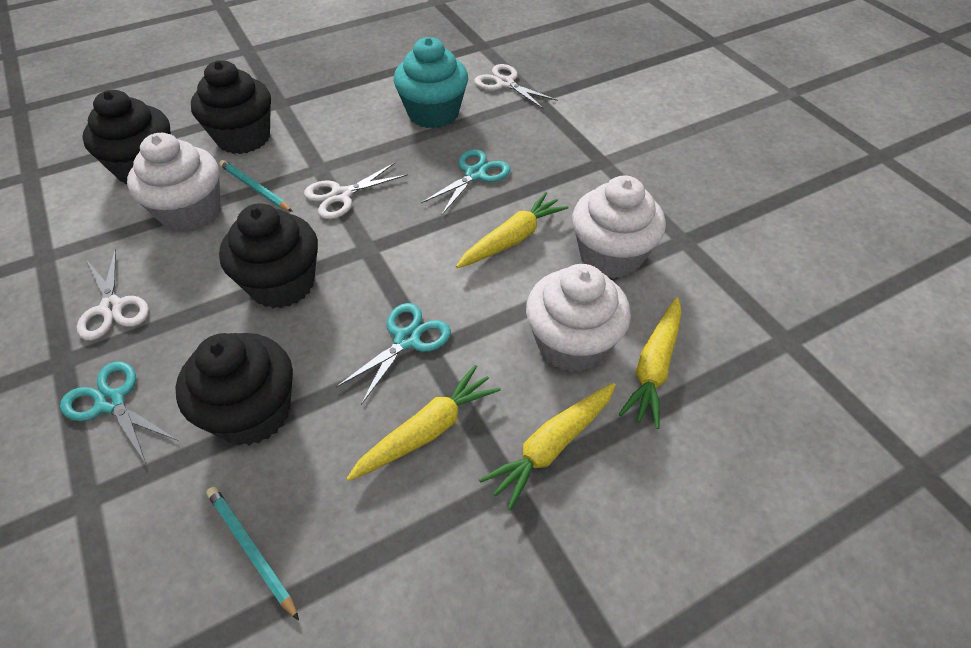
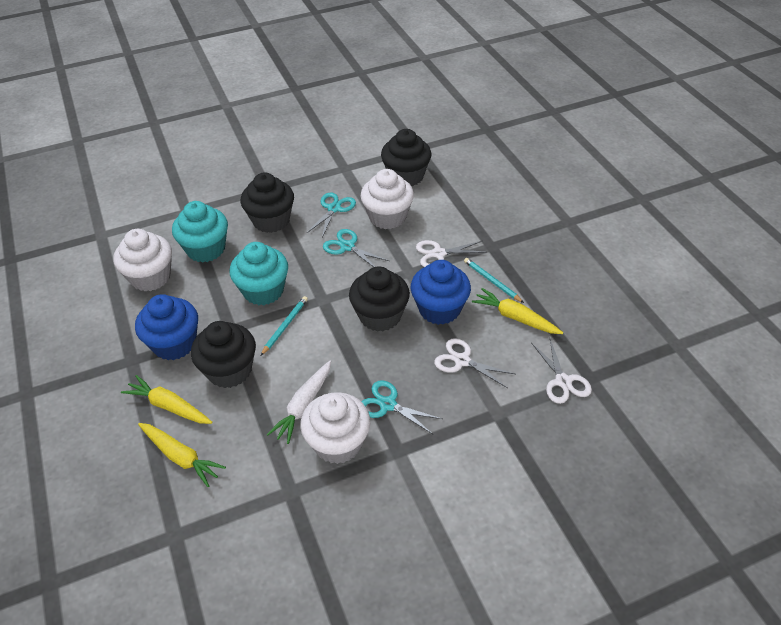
blue cupcake: 0 -> 2
turquoise cupcake: 1 -> 2
white carrot: 0 -> 1
yellow carrot: 4 -> 3

